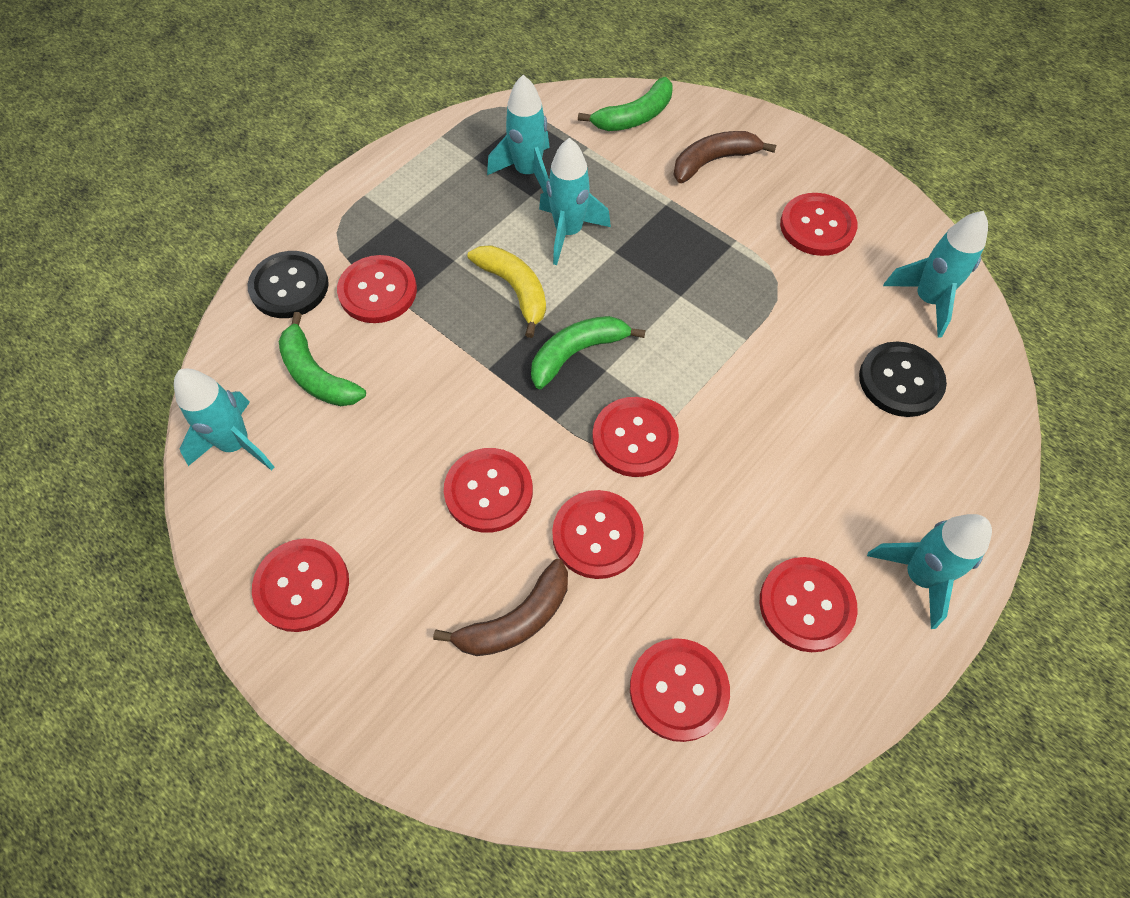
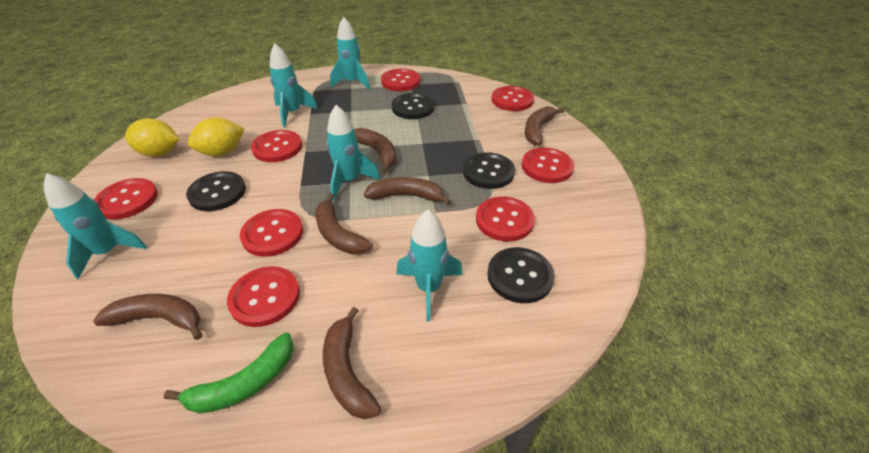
black button: 2 -> 4
brown banana: 2 -> 6
green banana: 3 -> 1
yellow banana: 1 -> 0
yellow lemon: 0 -> 2

